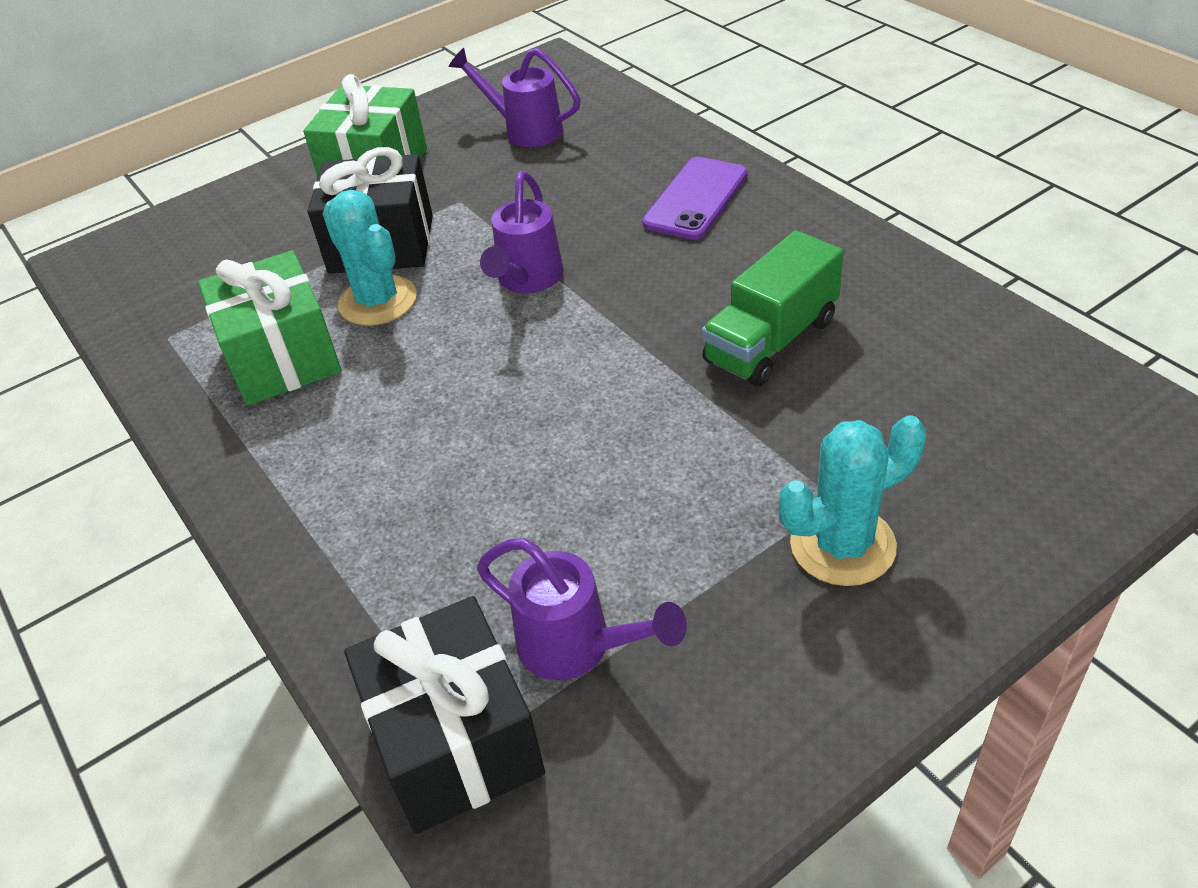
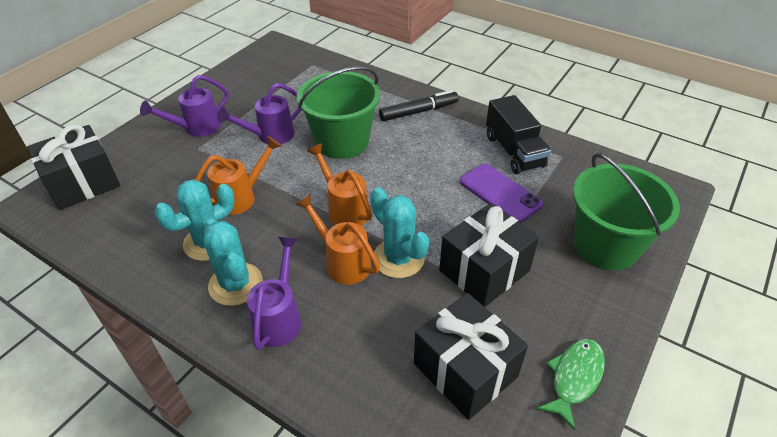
black gift: 2 -> 3
black marker: 0 -> 1
black truck: 0 -> 1
green bucket: 0 -> 2
green fish: 0 -> 1
green gift: 2 -> 0
green truck: 1 -> 0
orange watering can: 0 -> 3
turquoise cactus: 2 -> 3

